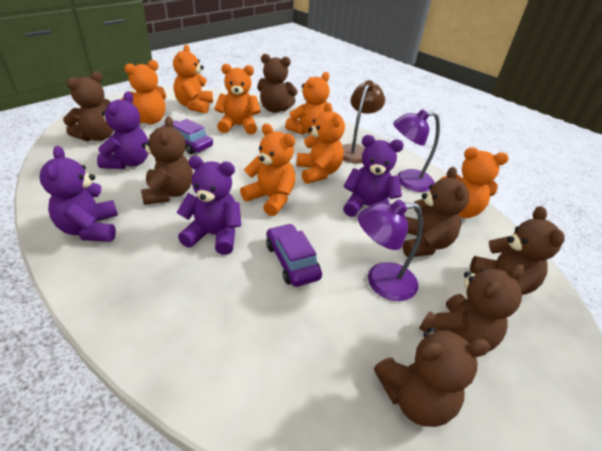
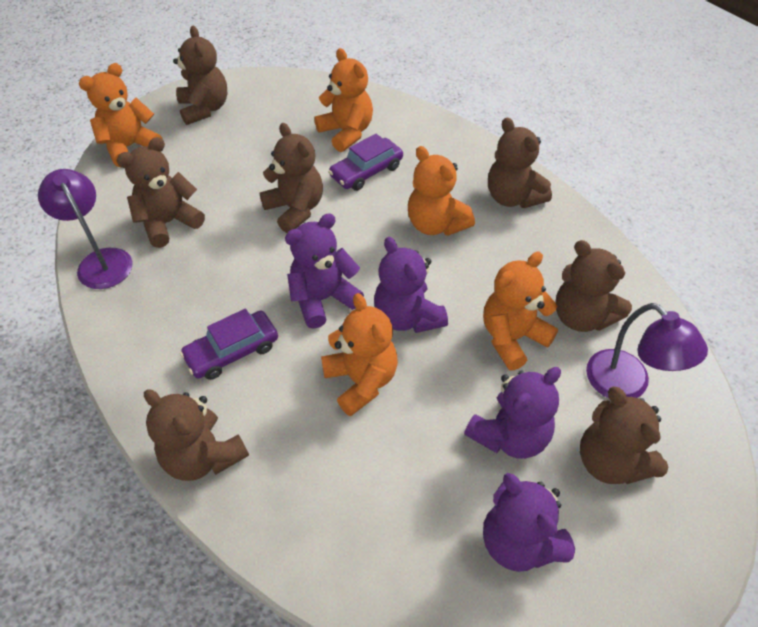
brown lamp: 1 -> 0
orange teddy bear: 7 -> 5

